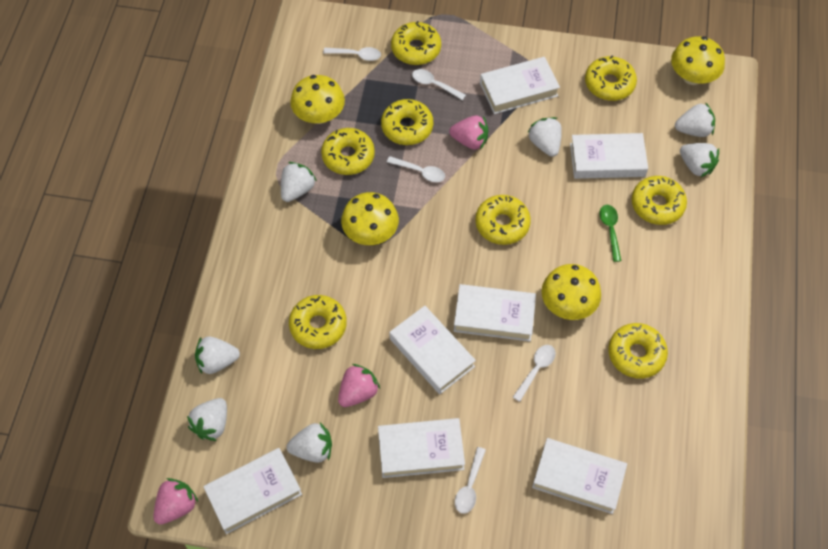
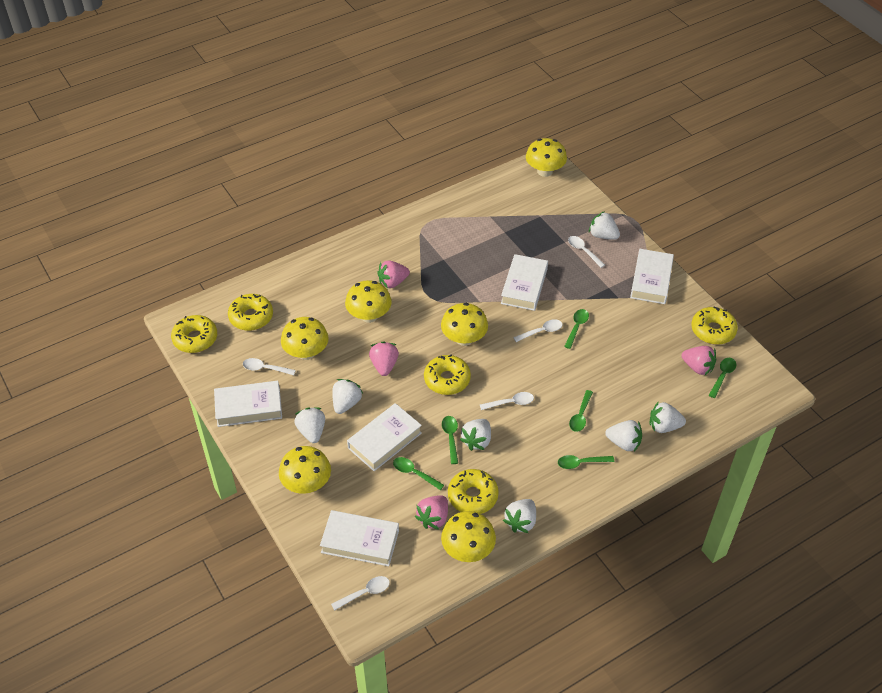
green spoon: 1 -> 6
pink strawberry: 3 -> 4
white book: 7 -> 5
yellow donut: 8 -> 5
yellow mushroom: 4 -> 6

